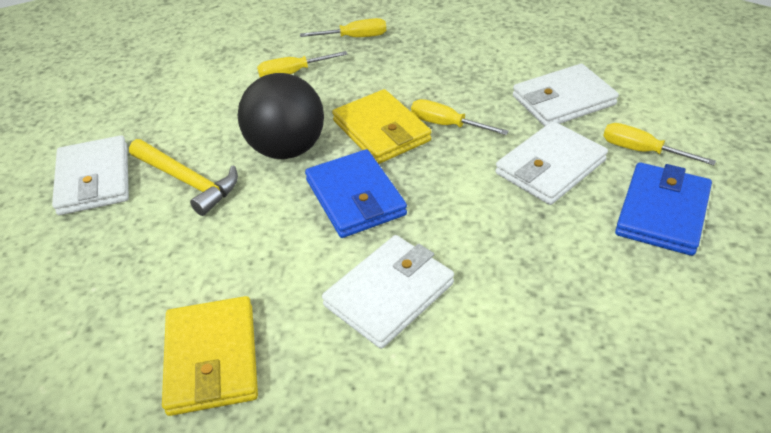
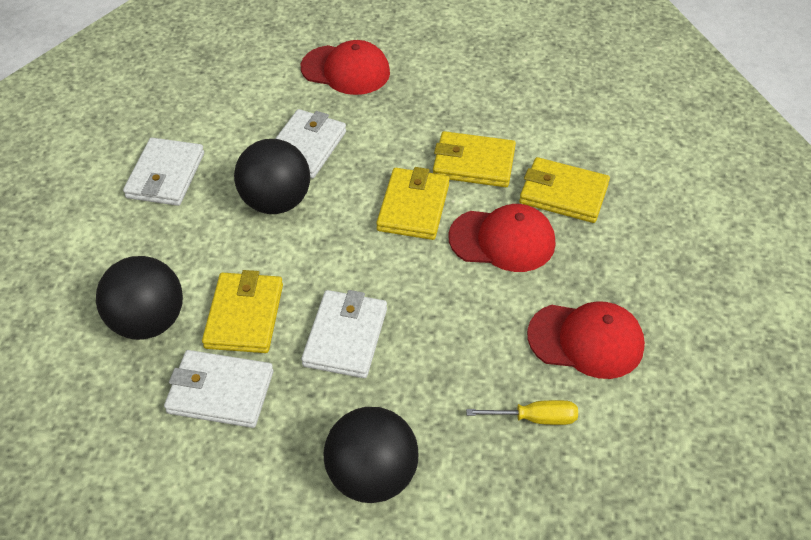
black ball: 1 -> 3
blue wallet: 2 -> 0
red cap: 0 -> 3
yellow hammer: 1 -> 0
yellow screwdriver: 4 -> 1
yellow wallet: 2 -> 4

